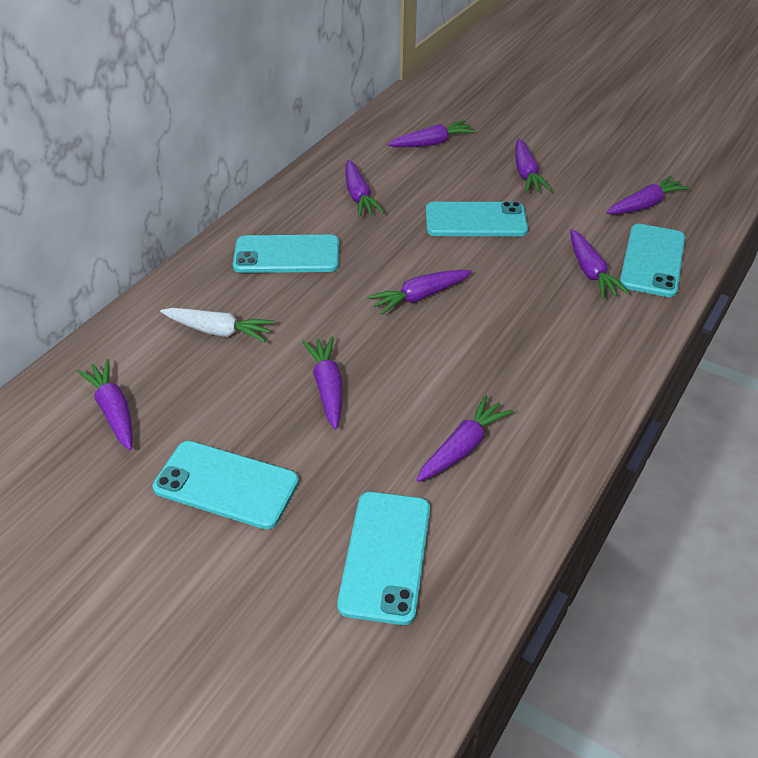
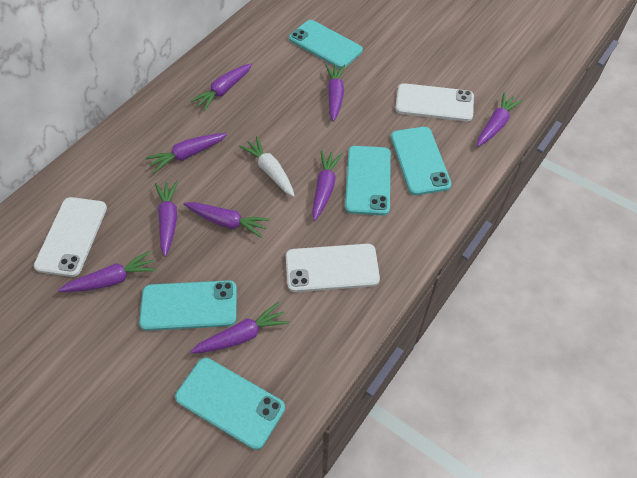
white phone: 0 -> 3

